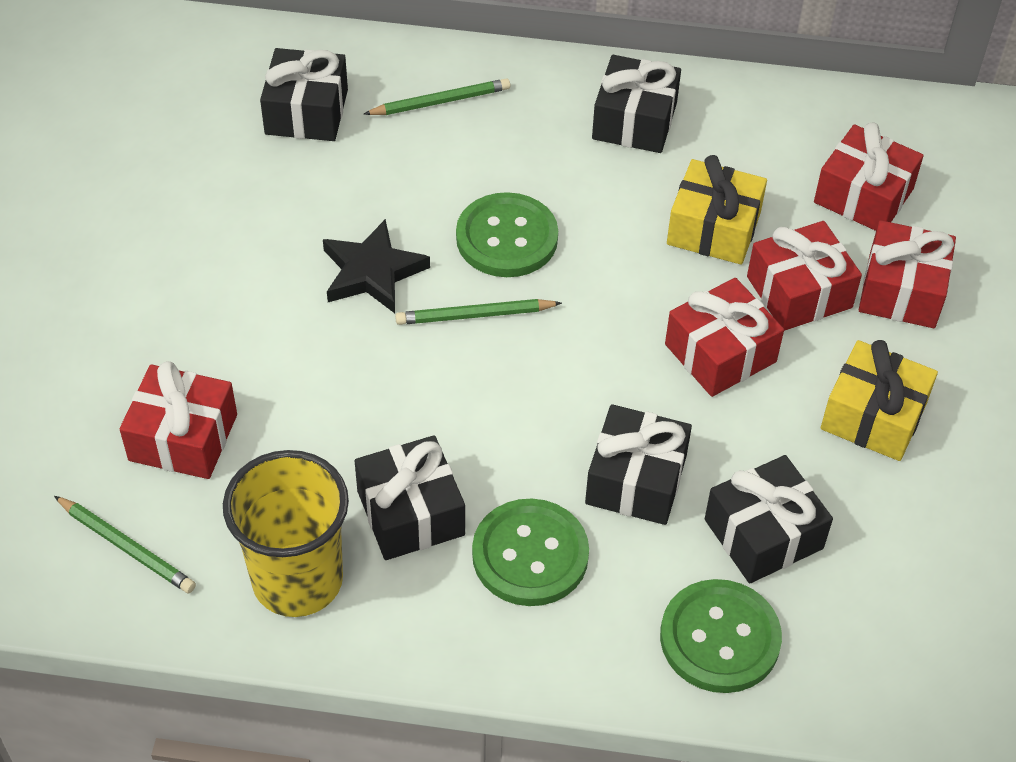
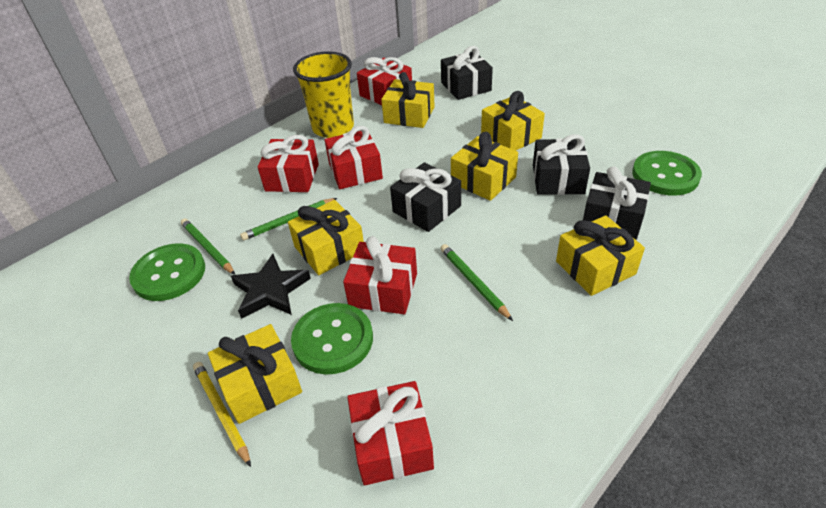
black gift: 5 -> 4
yellow gift: 2 -> 6
yellow pencil: 0 -> 1

